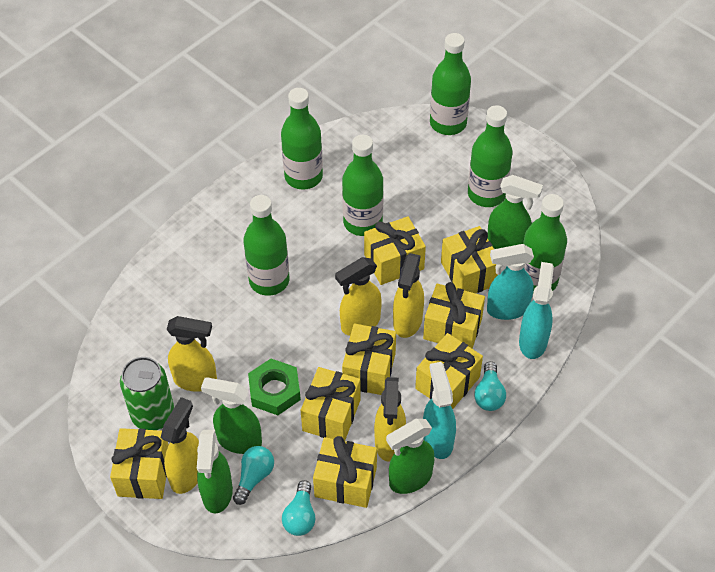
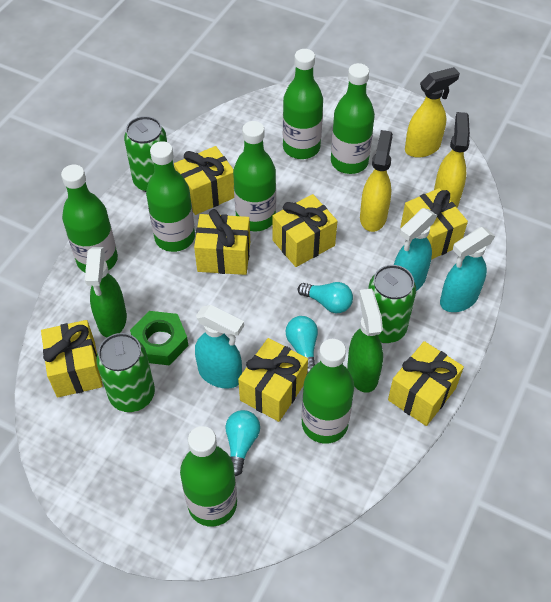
green bottle: 6 -> 7
green can: 1 -> 3
green spray bottle: 4 -> 2
yellow gift: 8 -> 7
yellow spray bottle: 5 -> 3

